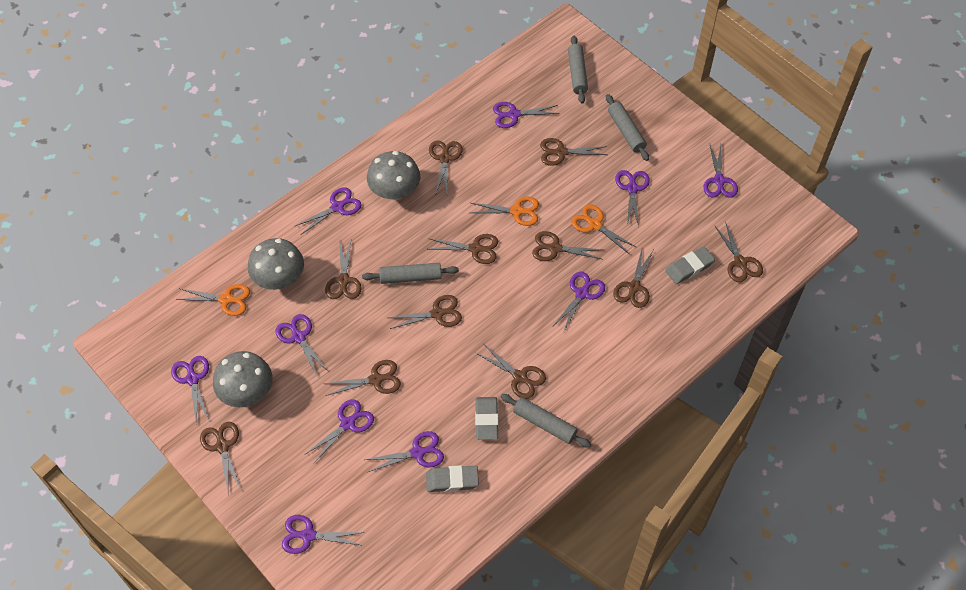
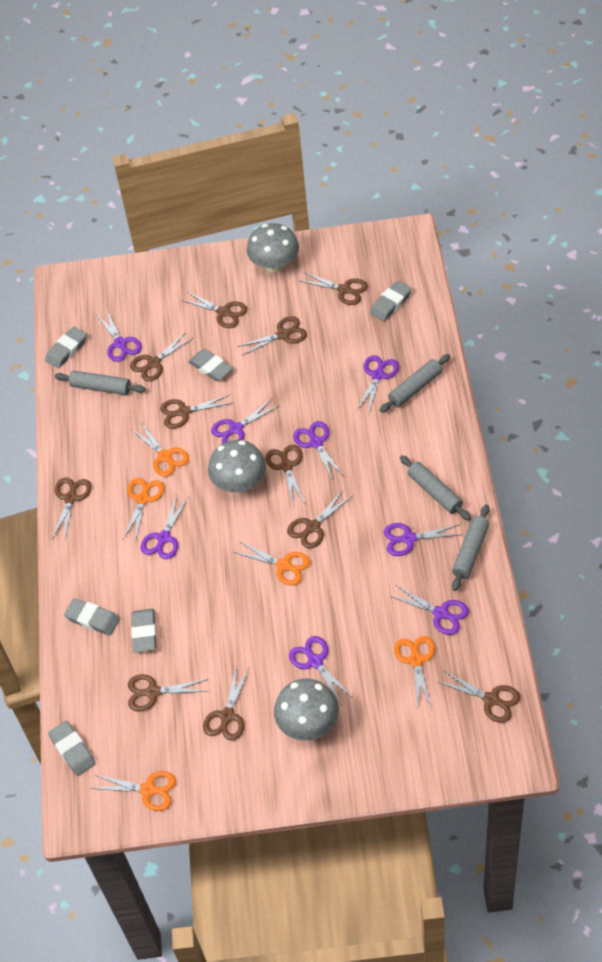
grey eraser: 3 -> 6
orange scissors: 3 -> 5
purple scissors: 10 -> 8

